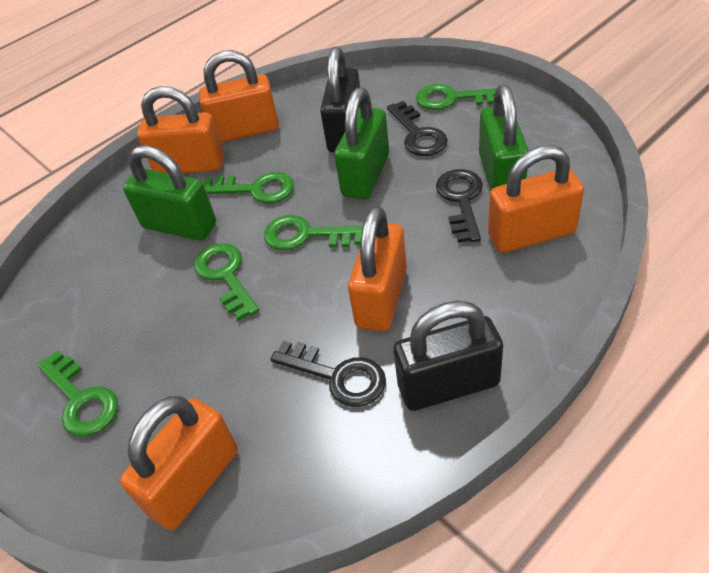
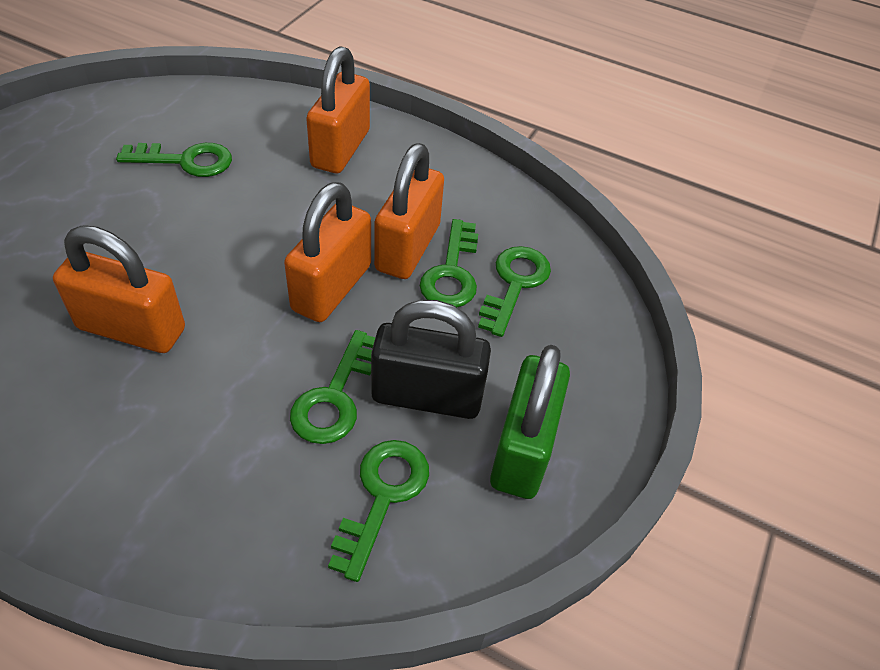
black key: 3 -> 0
black padlock: 2 -> 1
green padlock: 3 -> 1
orange padlock: 5 -> 4

